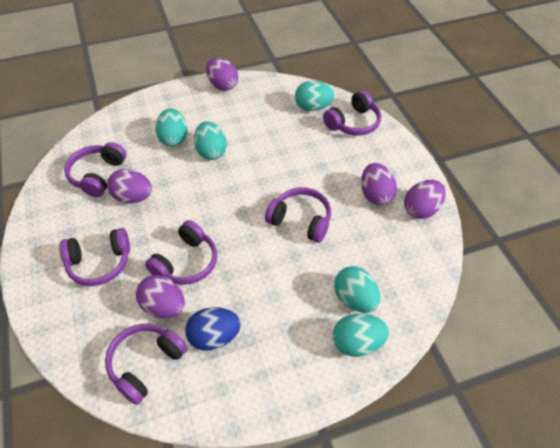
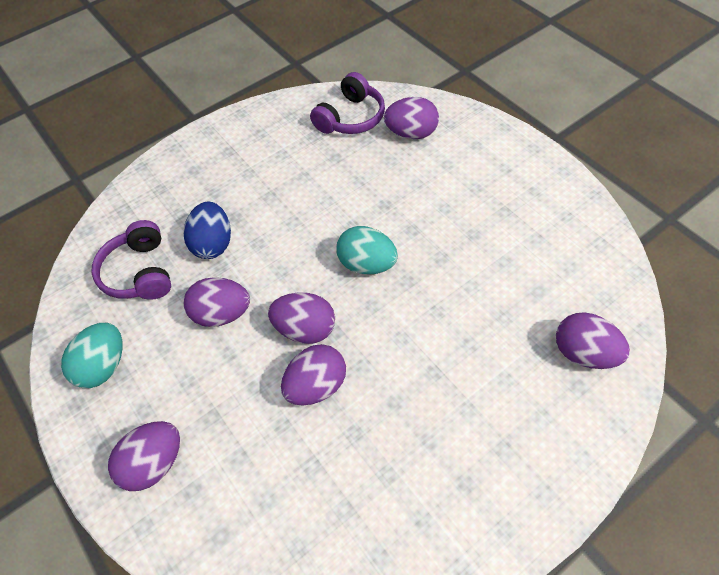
purple egg: 5 -> 6
purple headphones: 6 -> 2
turquoise egg: 5 -> 2

